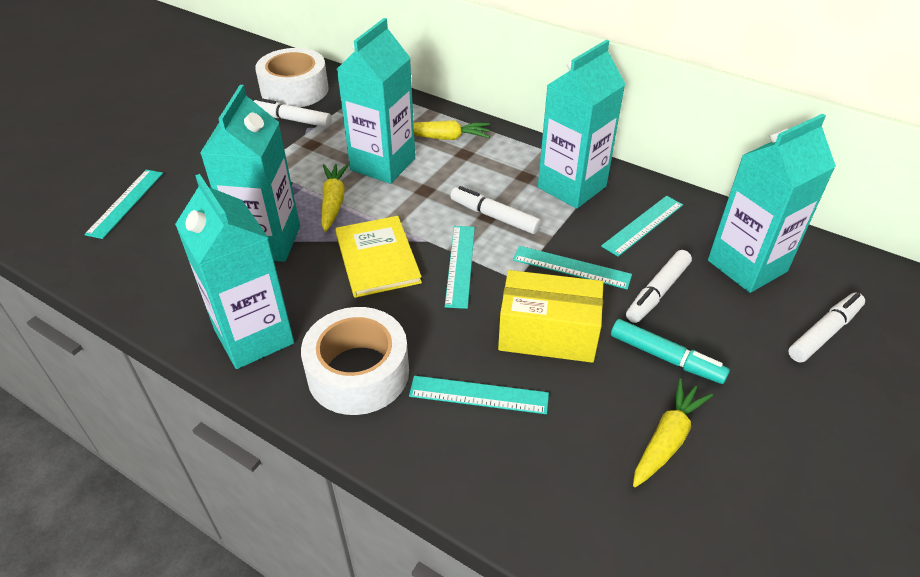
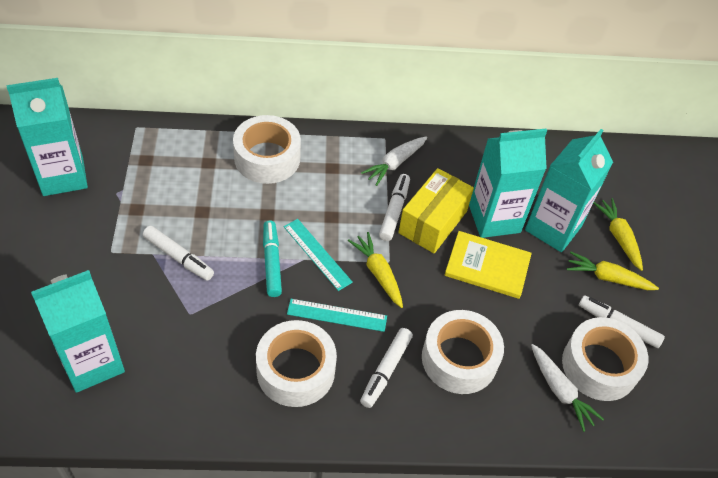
turquoise carton: 5 -> 4
turquoise ruler: 5 -> 2
white carrot: 0 -> 2
white tape: 2 -> 4

